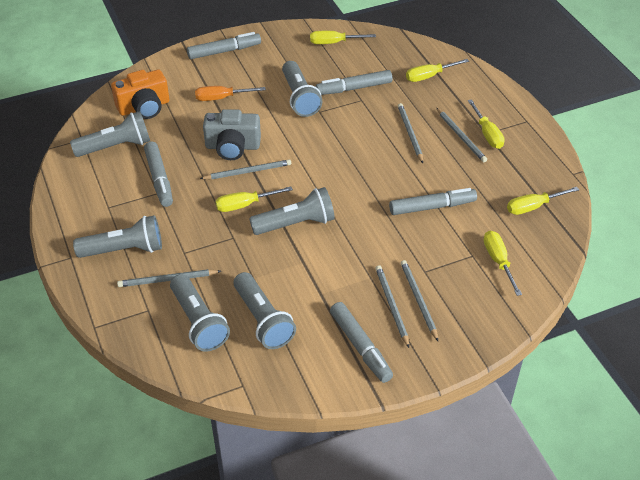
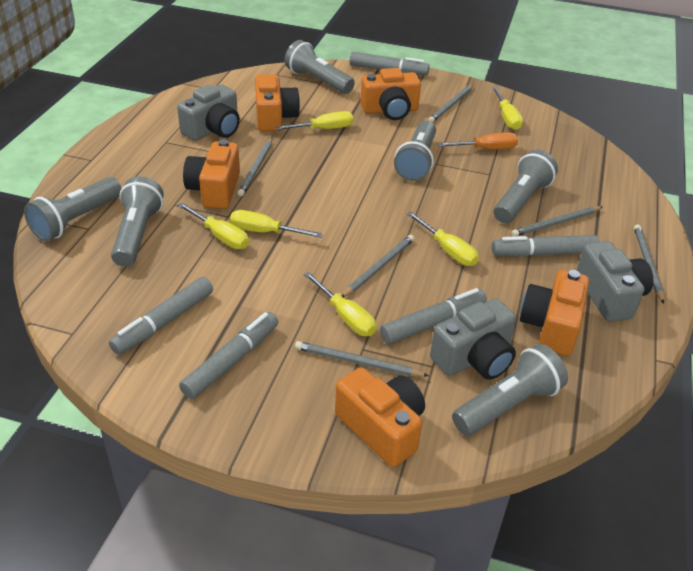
grey camera: 1 -> 3
orange camera: 1 -> 5

